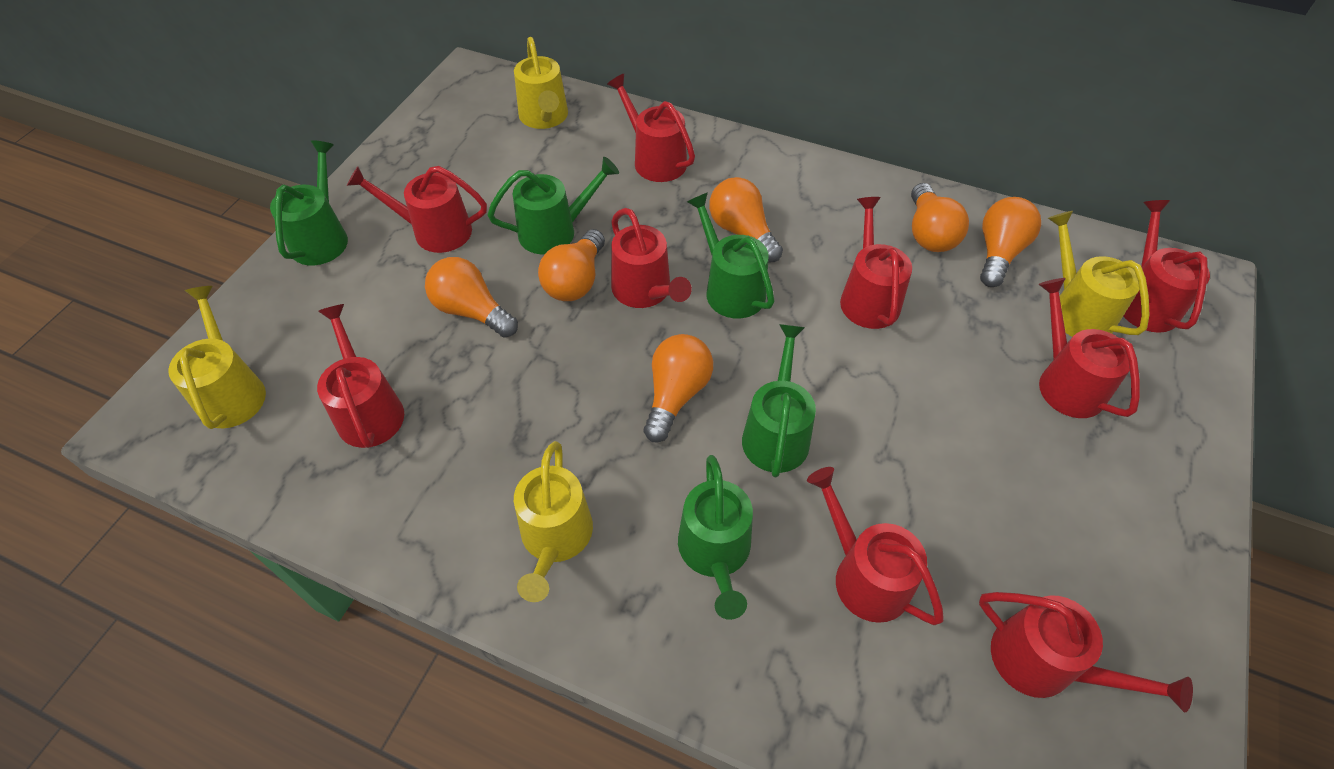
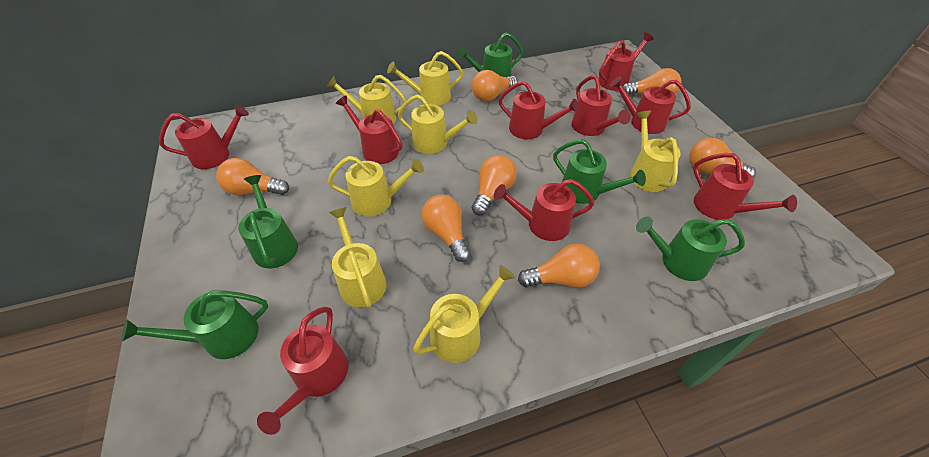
orange light bulb: 6 -> 7
yellow watering can: 4 -> 7

